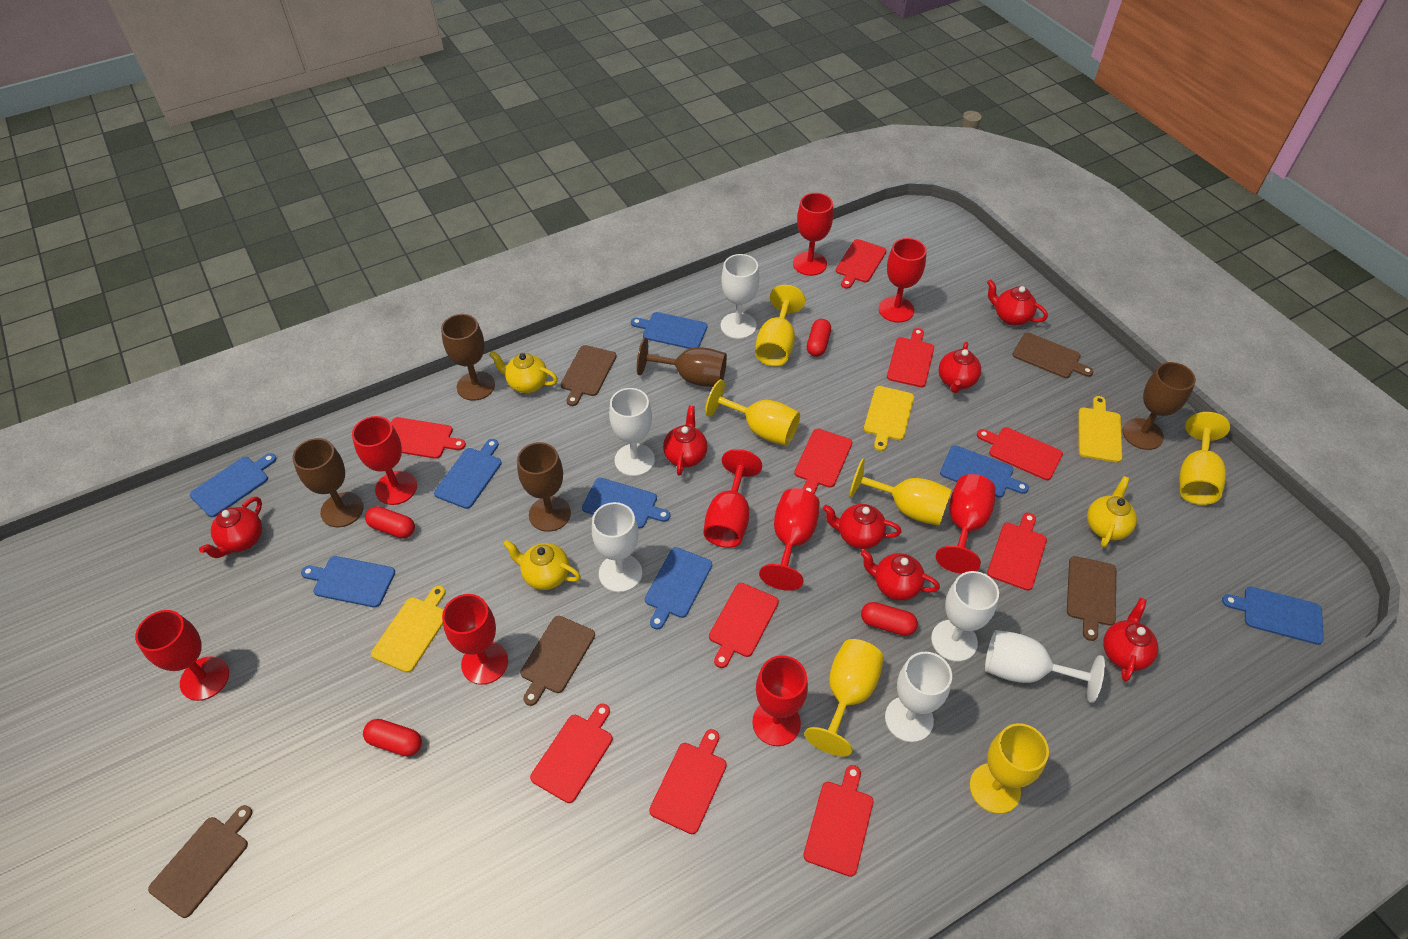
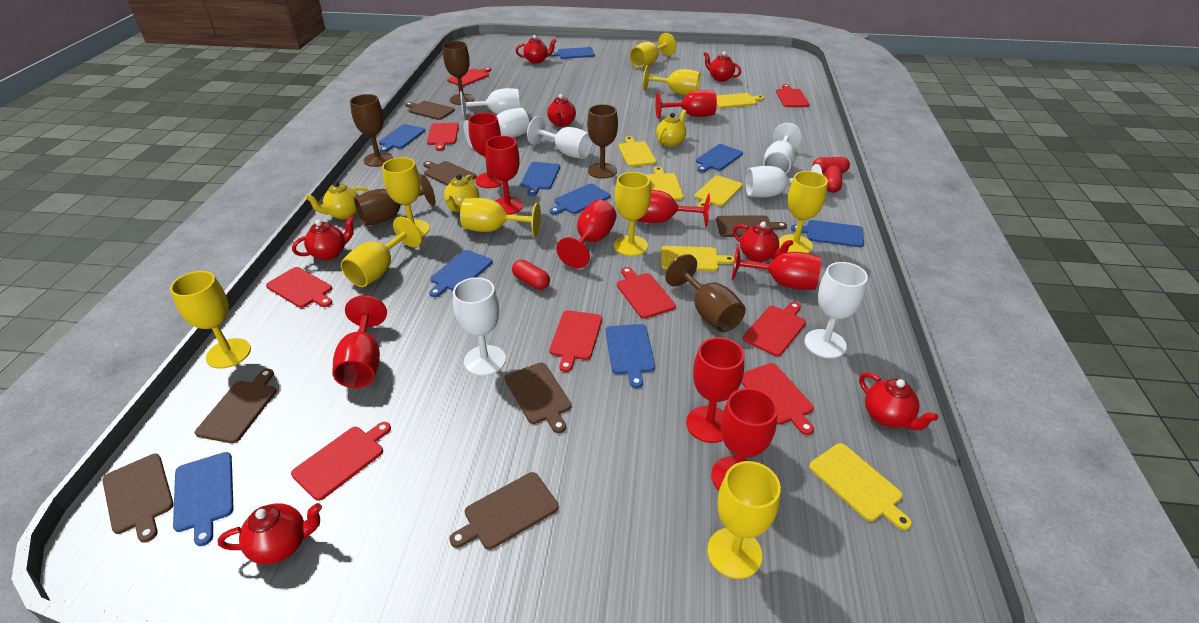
blue cutting board: 8 -> 9
brown cutting board: 5 -> 7
red capsule: 4 -> 3
red cutting board: 10 -> 9
white goblet: 6 -> 7
yellow cutting board: 3 -> 6
yellow goblet: 6 -> 9

